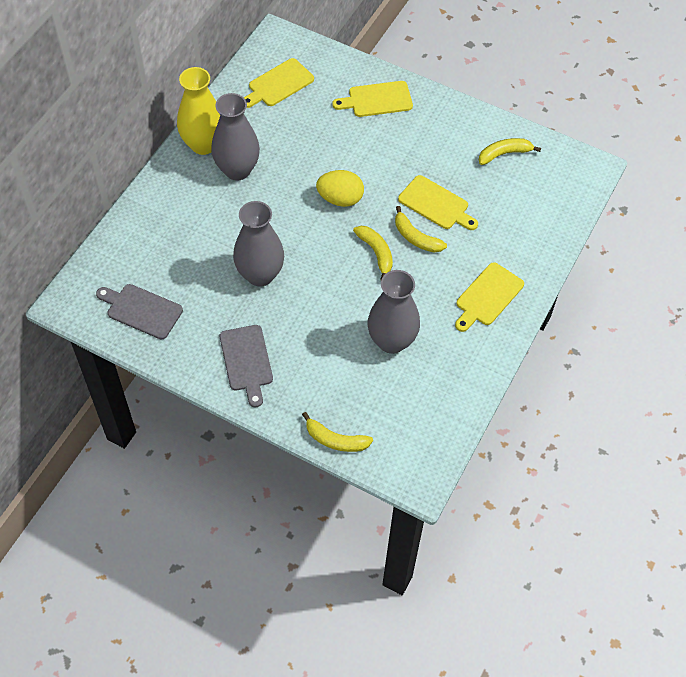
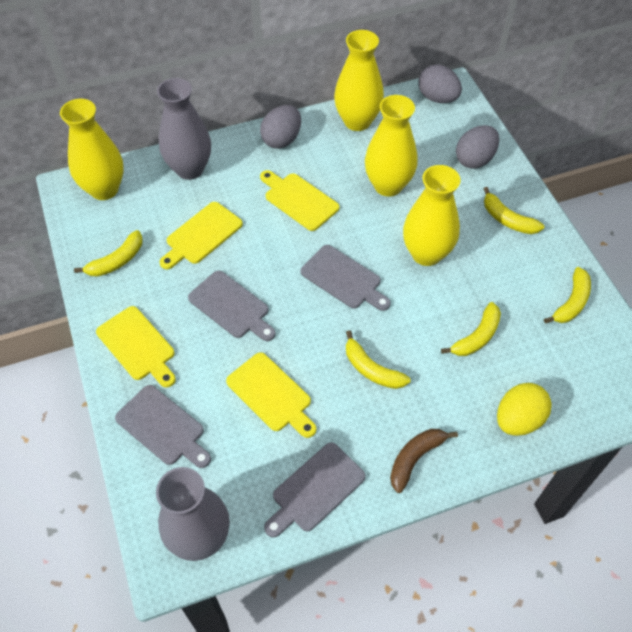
brown banana: 0 -> 1
grey cutting board: 2 -> 4
grey egg: 0 -> 3
grey vase: 3 -> 2
yellow banana: 4 -> 5
yellow vase: 1 -> 4

